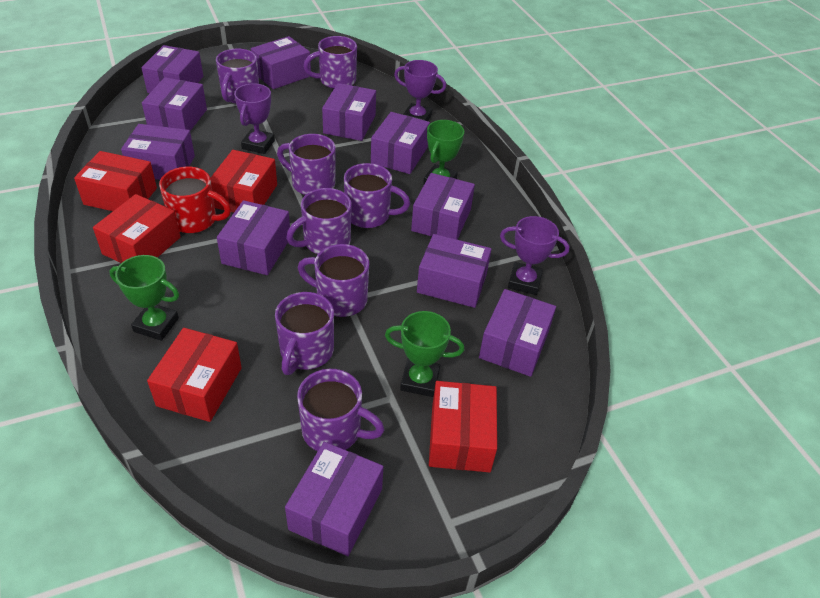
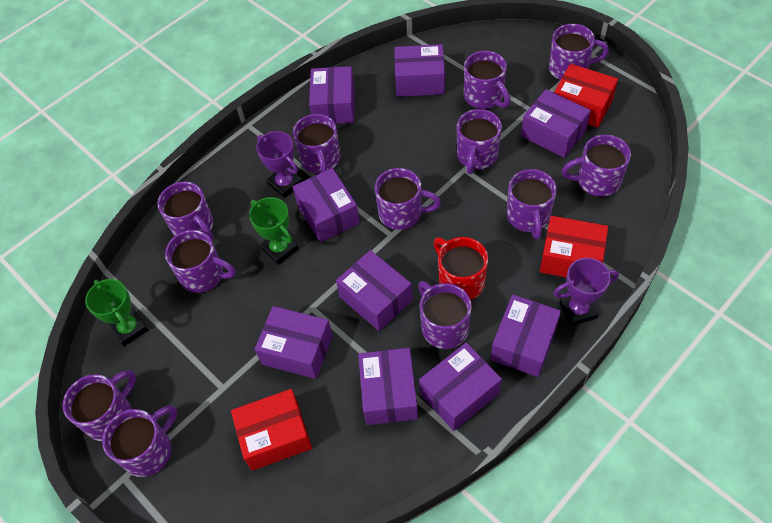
green trophy: 3 -> 2
purple box: 11 -> 9
purple mug: 8 -> 12
purple trophy: 3 -> 2
red box: 5 -> 3

